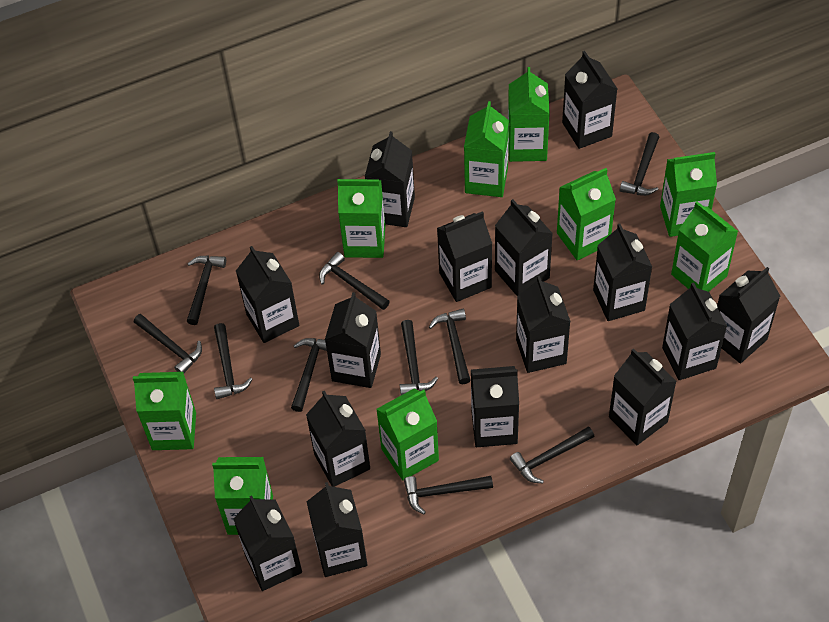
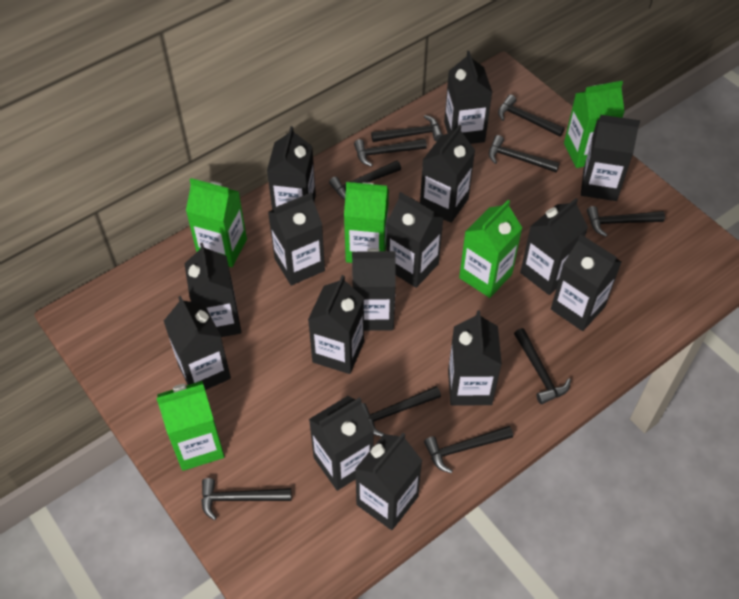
green carton: 9 -> 5

